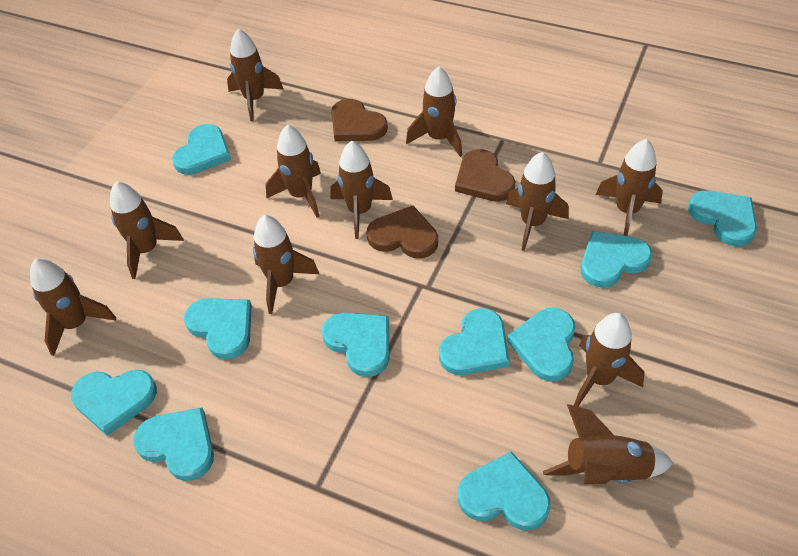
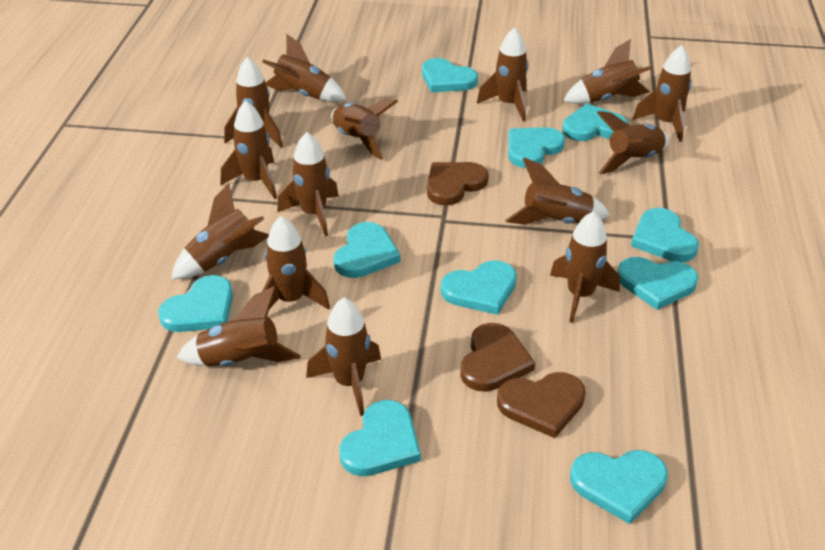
brown rocket: 11 -> 15

